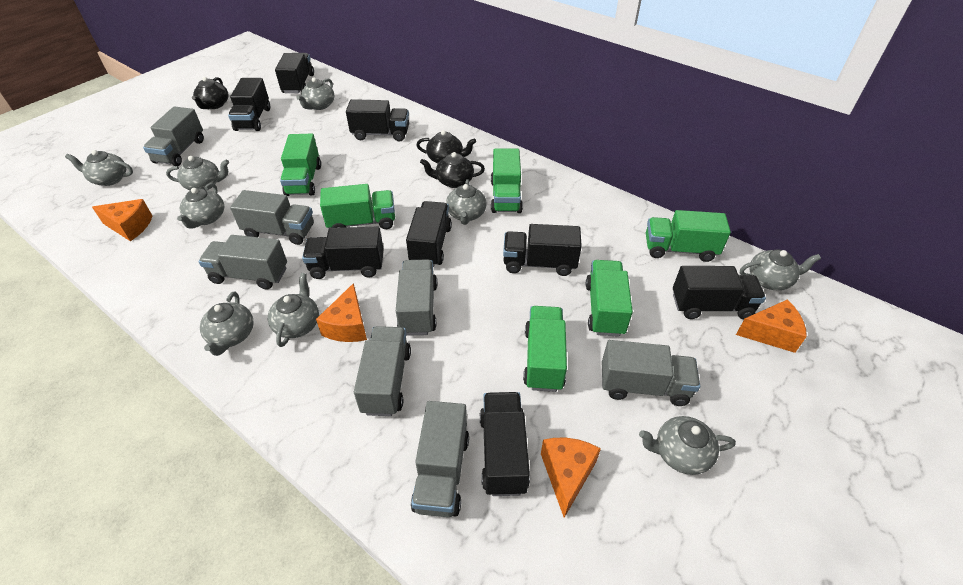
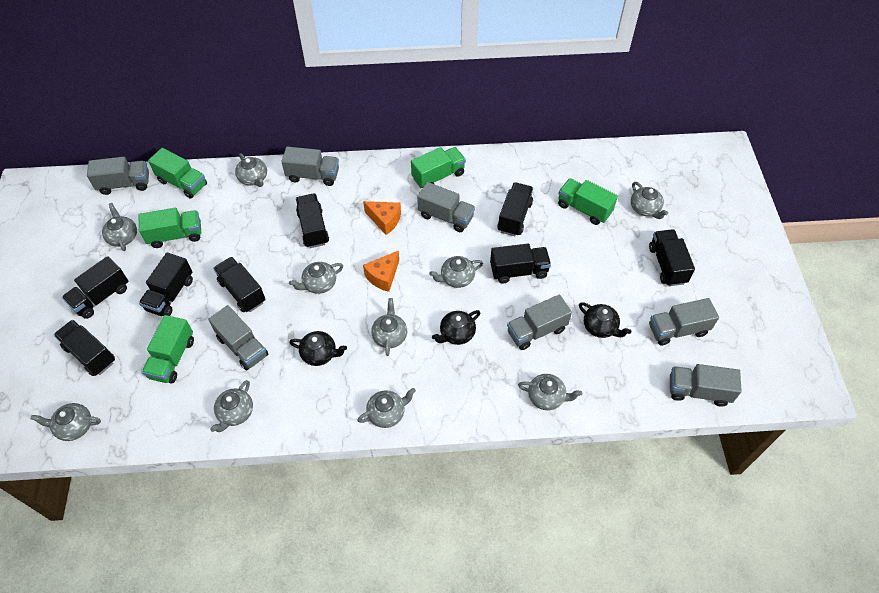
green truck: 6 -> 5
grey teapot: 9 -> 10
orange cheese: 4 -> 2

